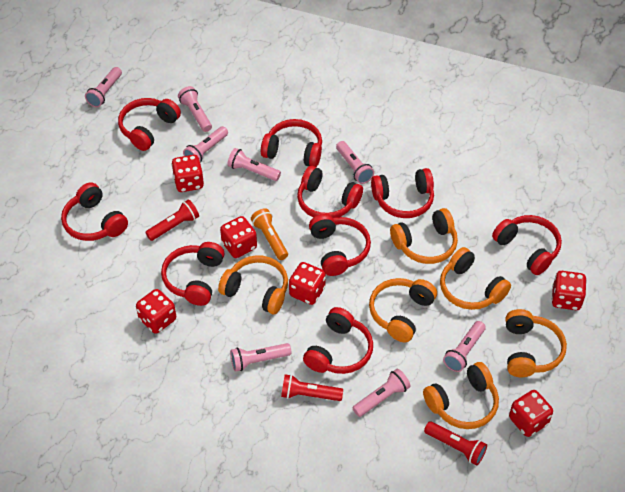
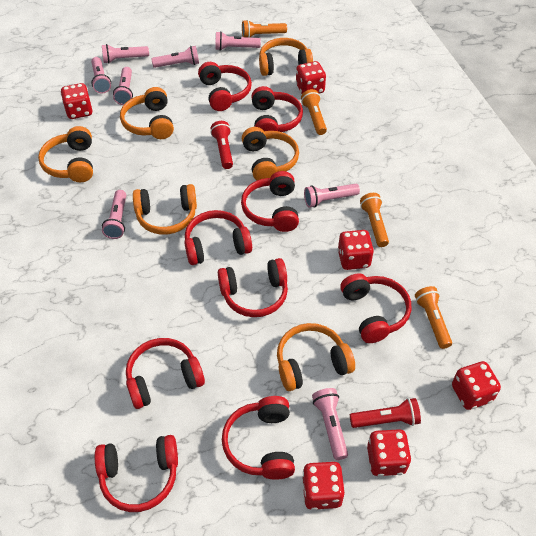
orange flashlight: 1 -> 4
red flashlight: 3 -> 2

